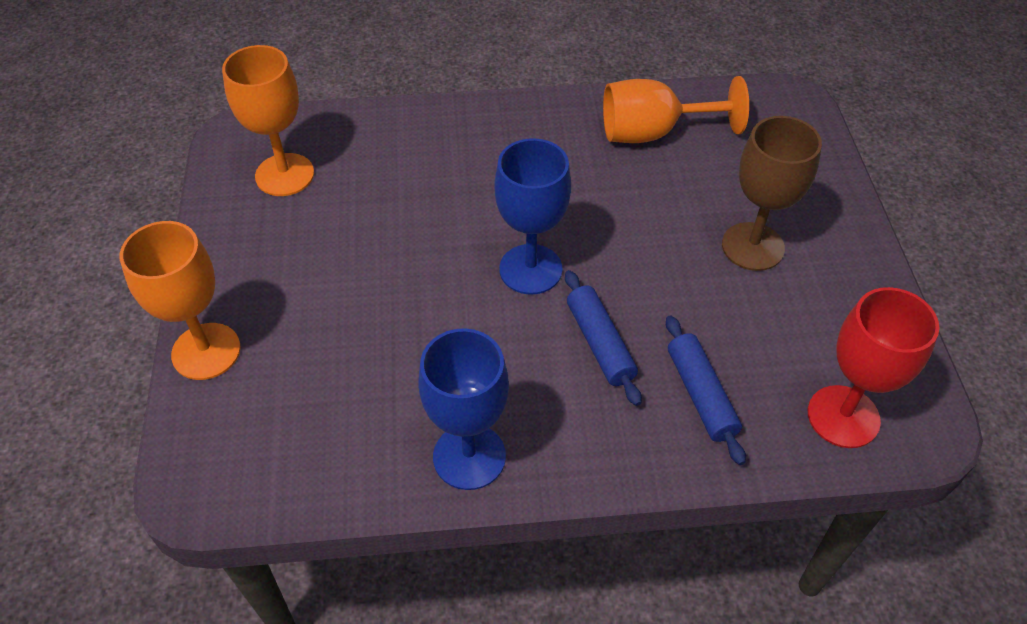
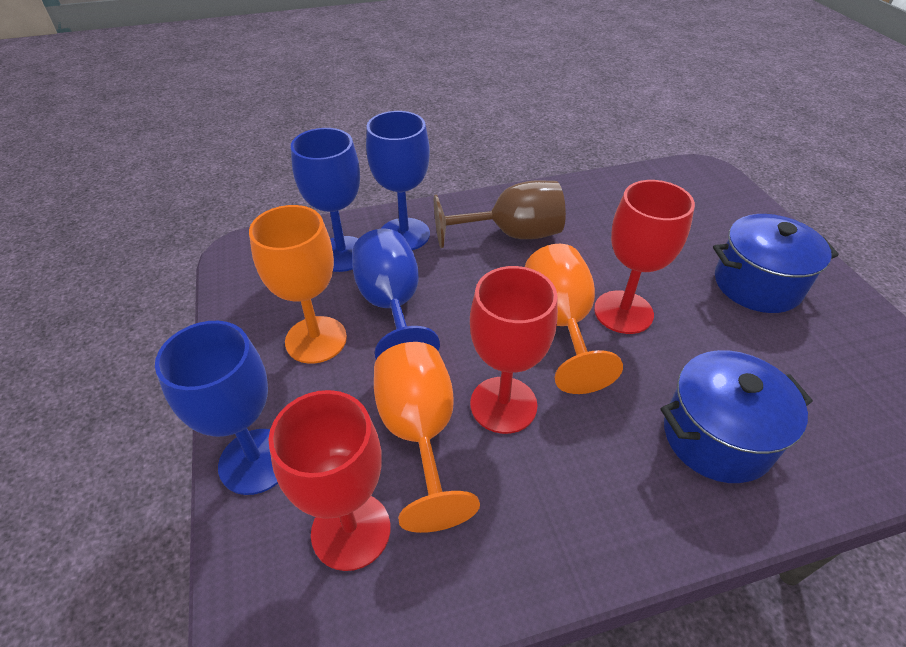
blue goblet: 2 -> 4
blue pot: 0 -> 2
blue rolling pin: 2 -> 0
red goblet: 1 -> 3

